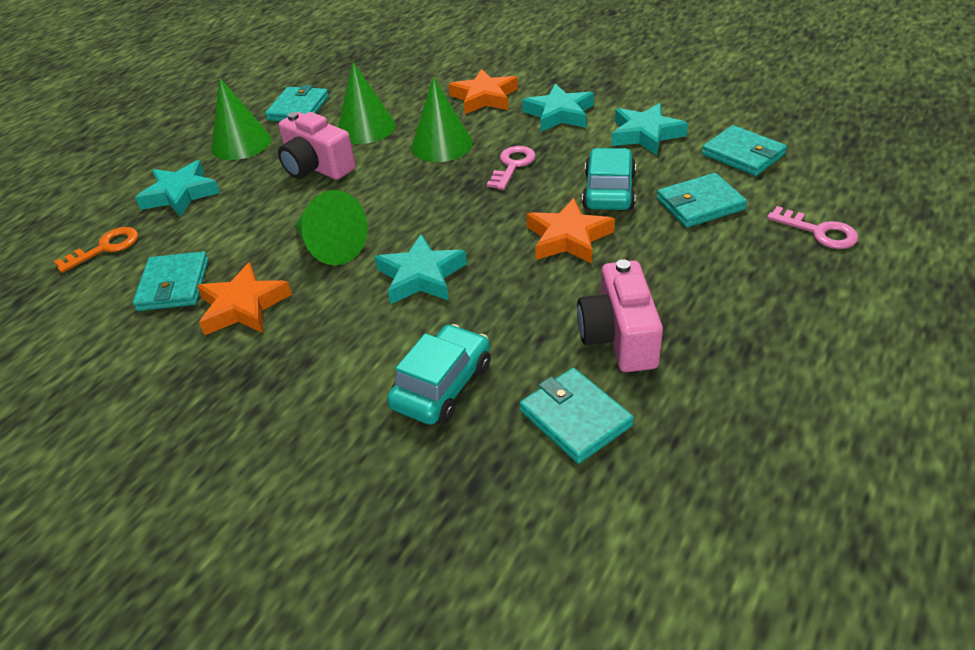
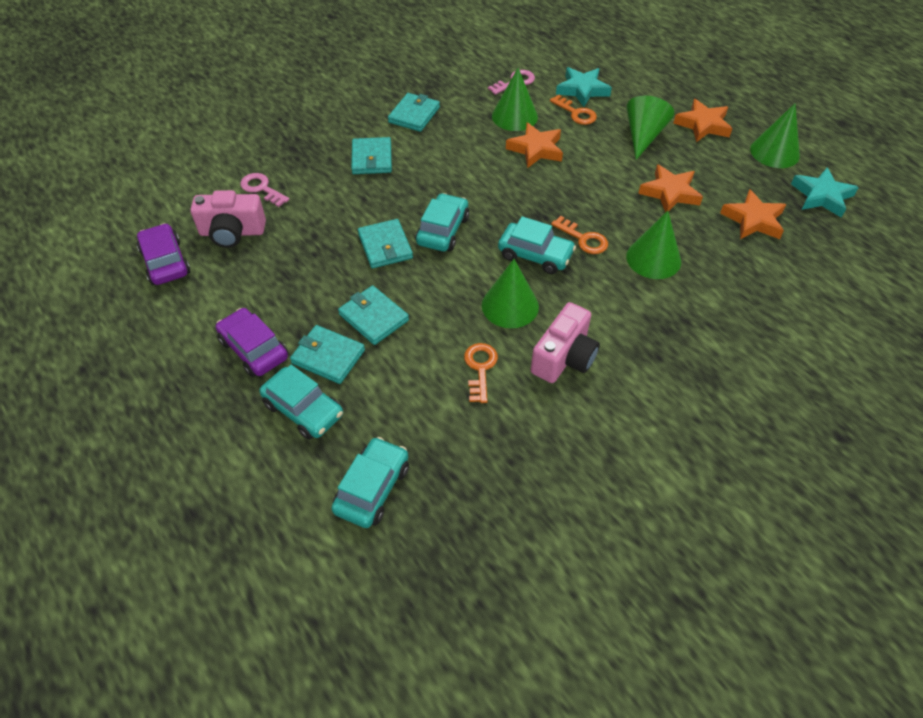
green cone: 4 -> 5
orange key: 1 -> 3
orange star: 3 -> 4
purple car: 0 -> 2
turquoise car: 2 -> 4
turquoise star: 4 -> 2

